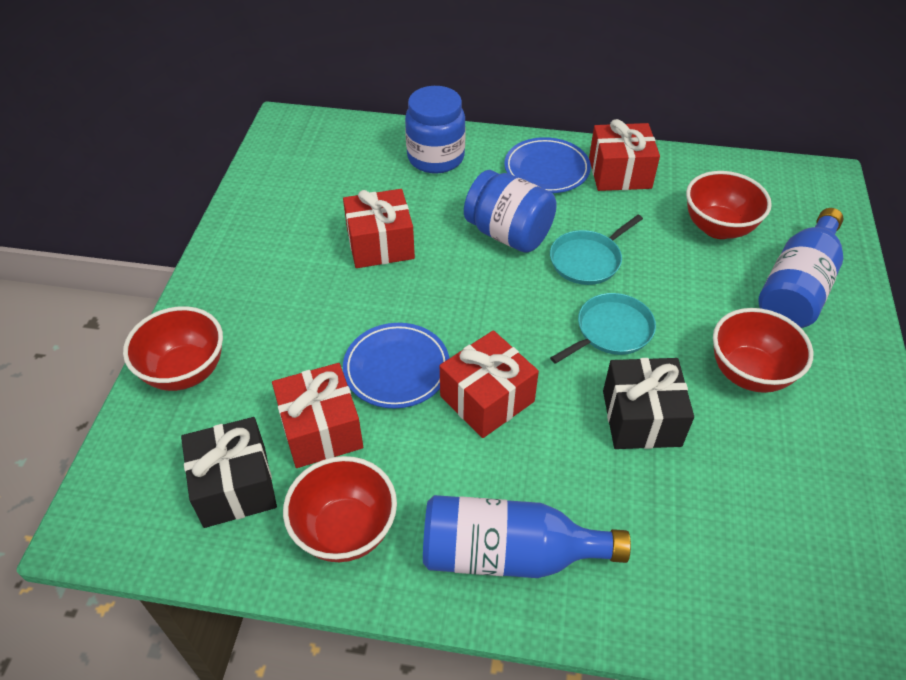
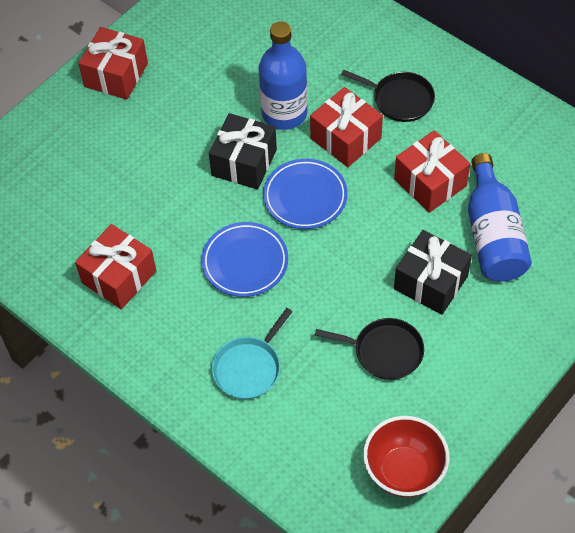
black pan: 0 -> 2
blue jar: 2 -> 0
red bowl: 4 -> 1
turquoise pan: 2 -> 1

